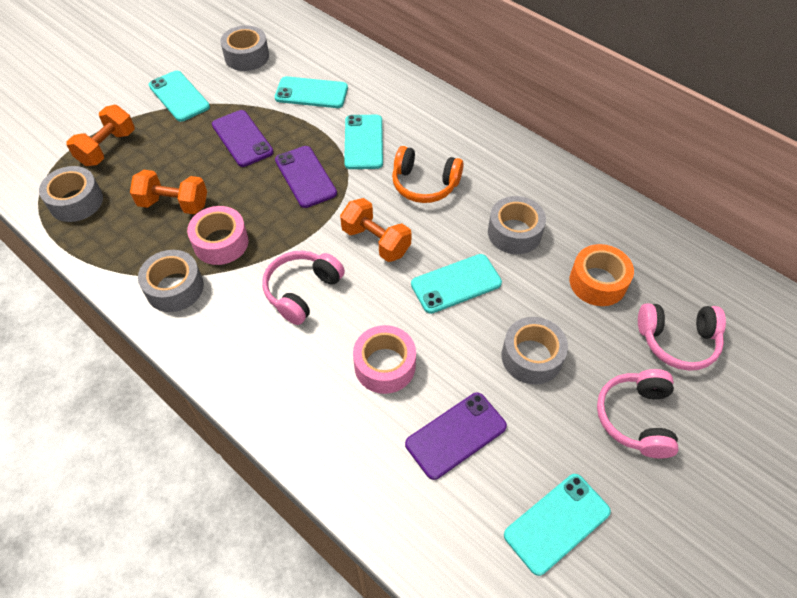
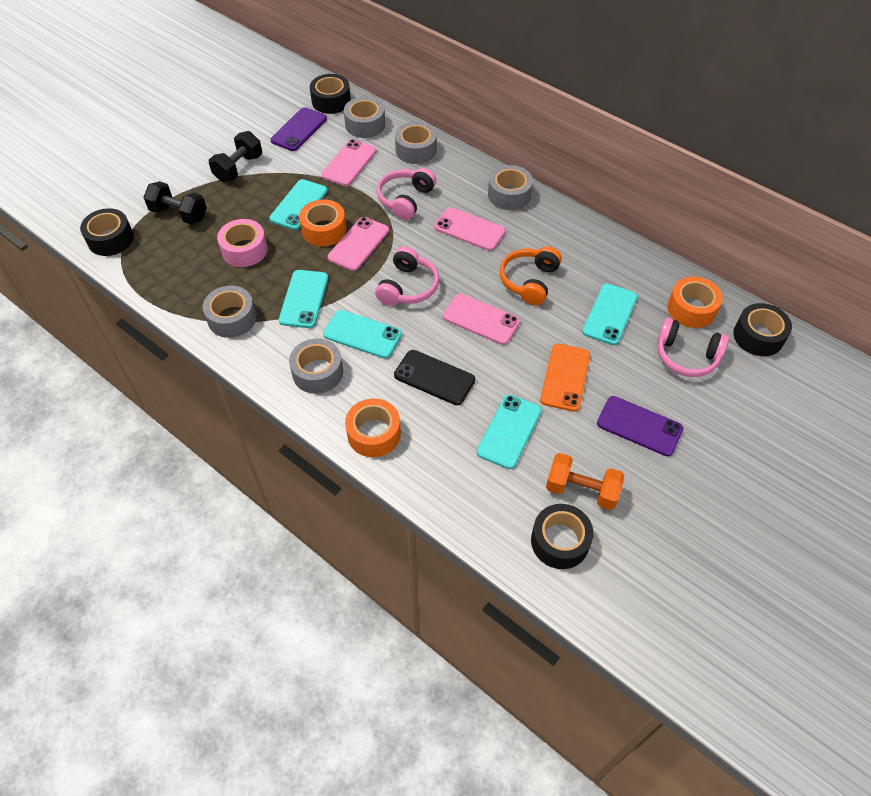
black dumbbell: 0 -> 2
black phone: 0 -> 1
black tape: 0 -> 4
orange dumbbell: 3 -> 1
orange phone: 0 -> 1
orange tape: 1 -> 3
pink phone: 0 -> 4
pink tape: 2 -> 1
purple phone: 3 -> 2

